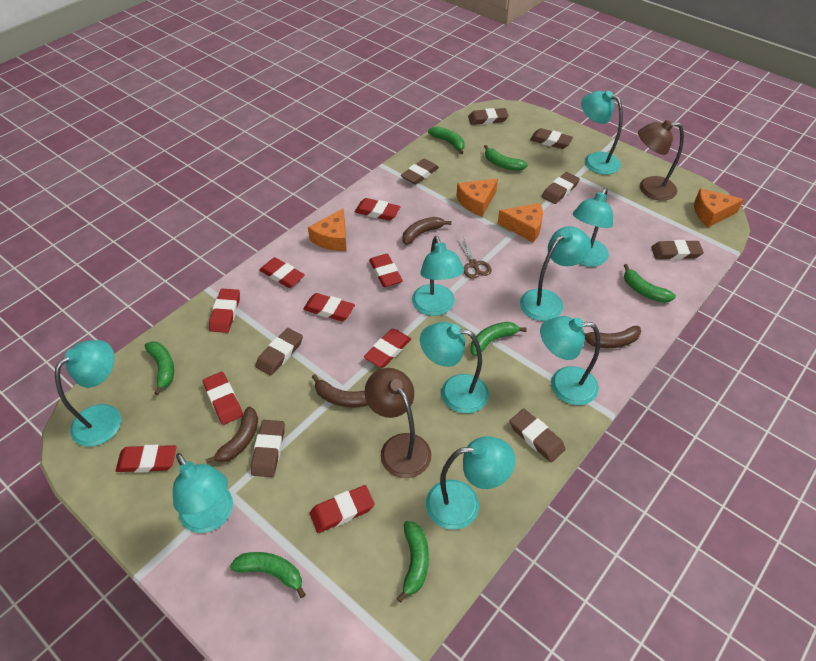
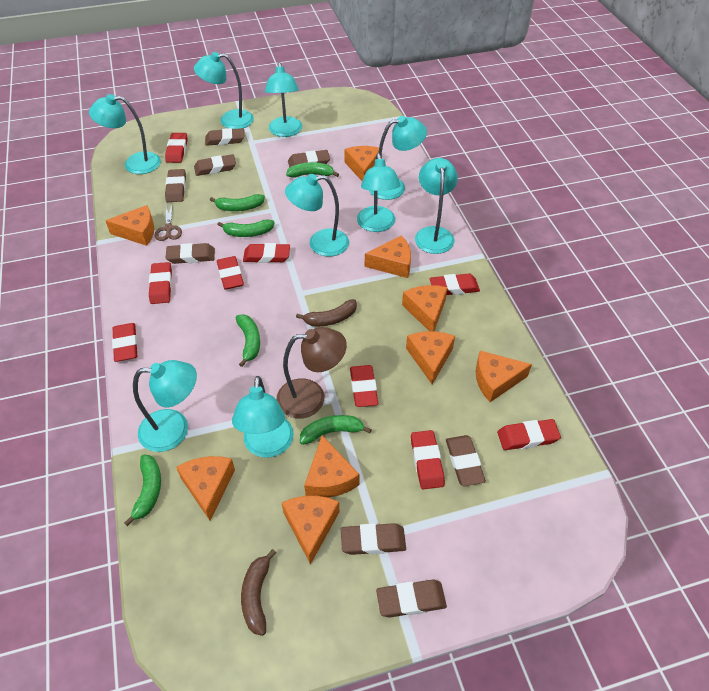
brown banana: 4 -> 2
brown lamp: 2 -> 1
green banana: 7 -> 6
orange cheese: 4 -> 9

